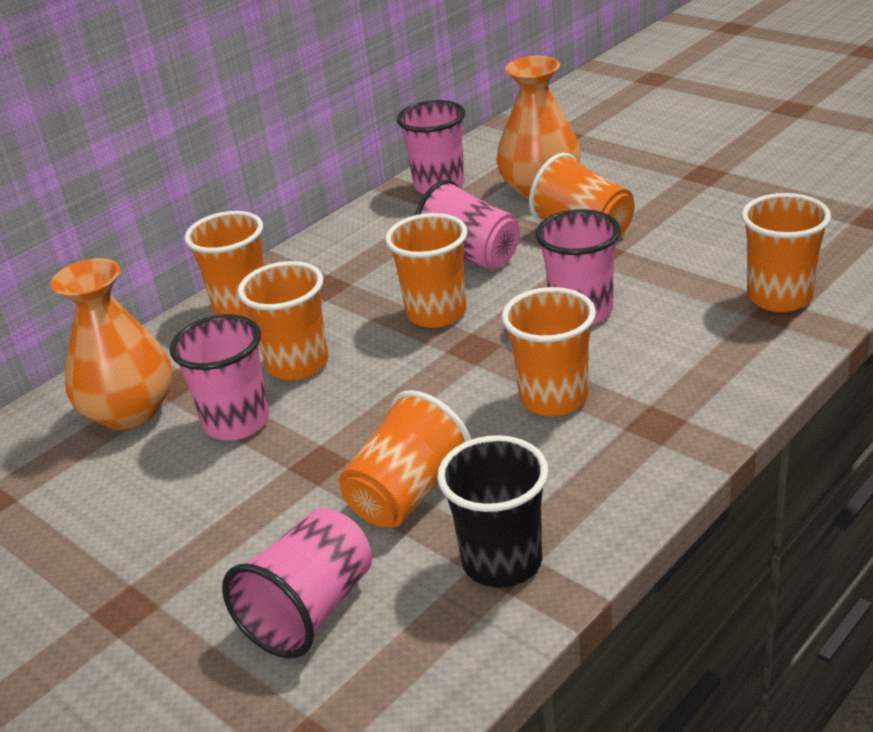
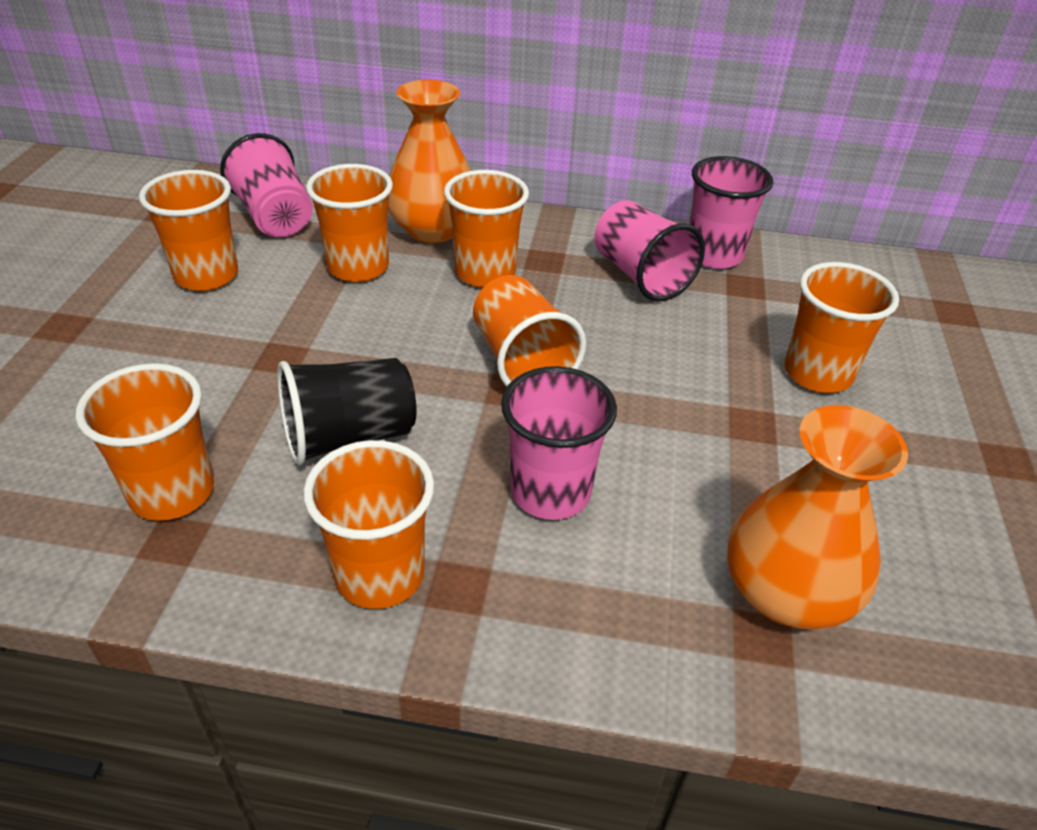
pink cup: 5 -> 4

